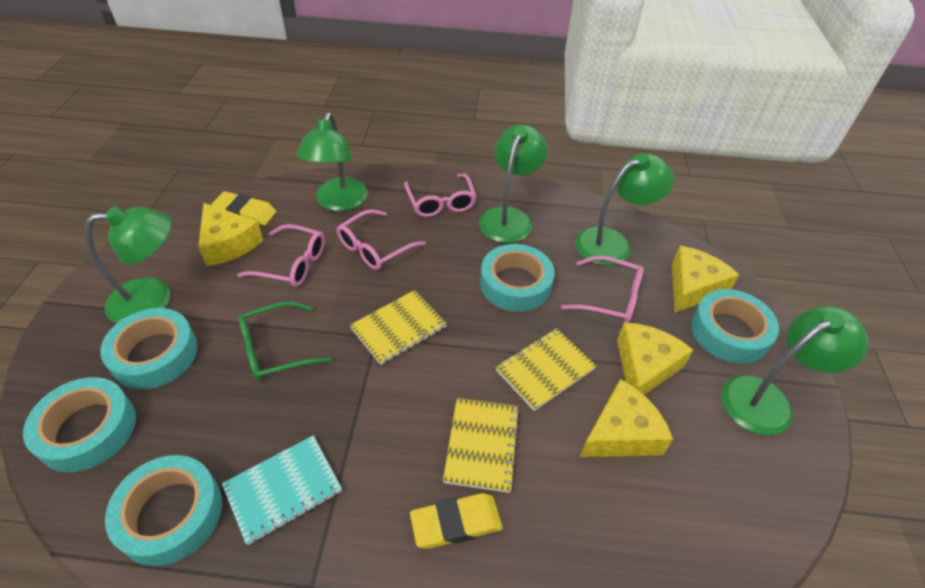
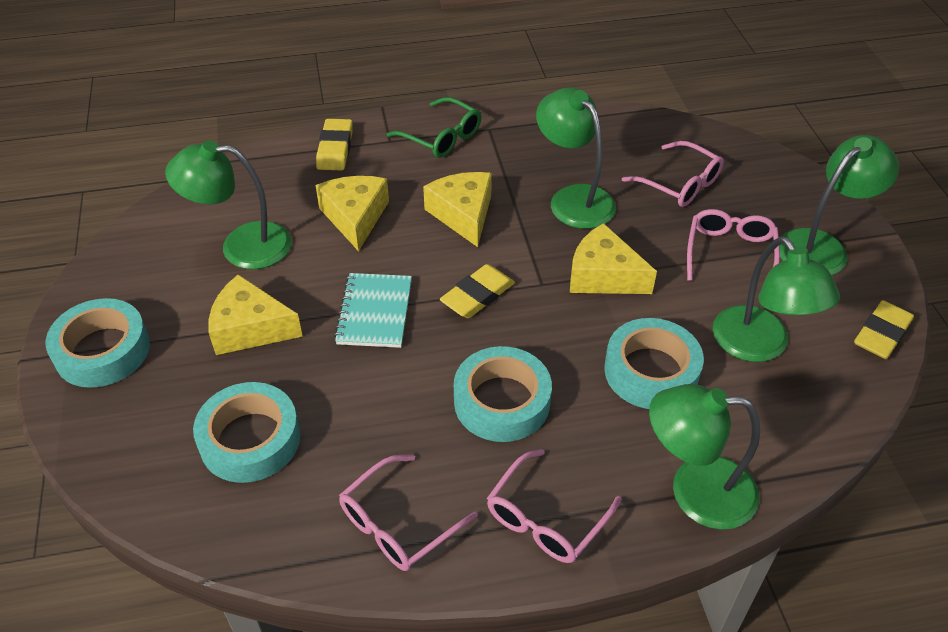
turquoise tape: 5 -> 4
yellow eraser: 2 -> 3
yellow notebook: 3 -> 0

